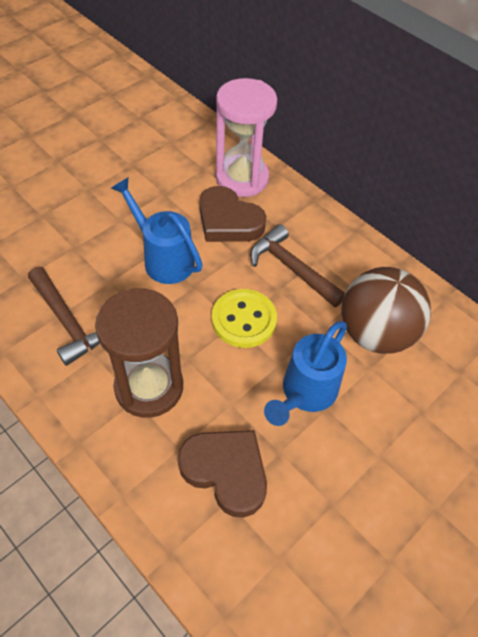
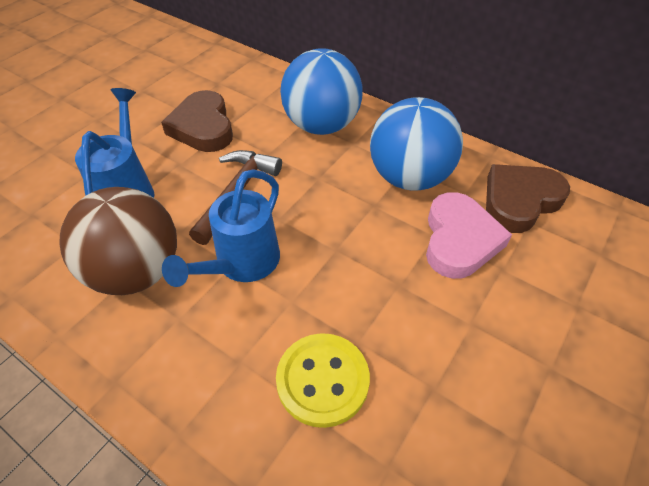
blue ball: 0 -> 2
brown hammer: 2 -> 1
brown hourglass: 1 -> 0
pink heart: 0 -> 1
pink hourglass: 1 -> 0

